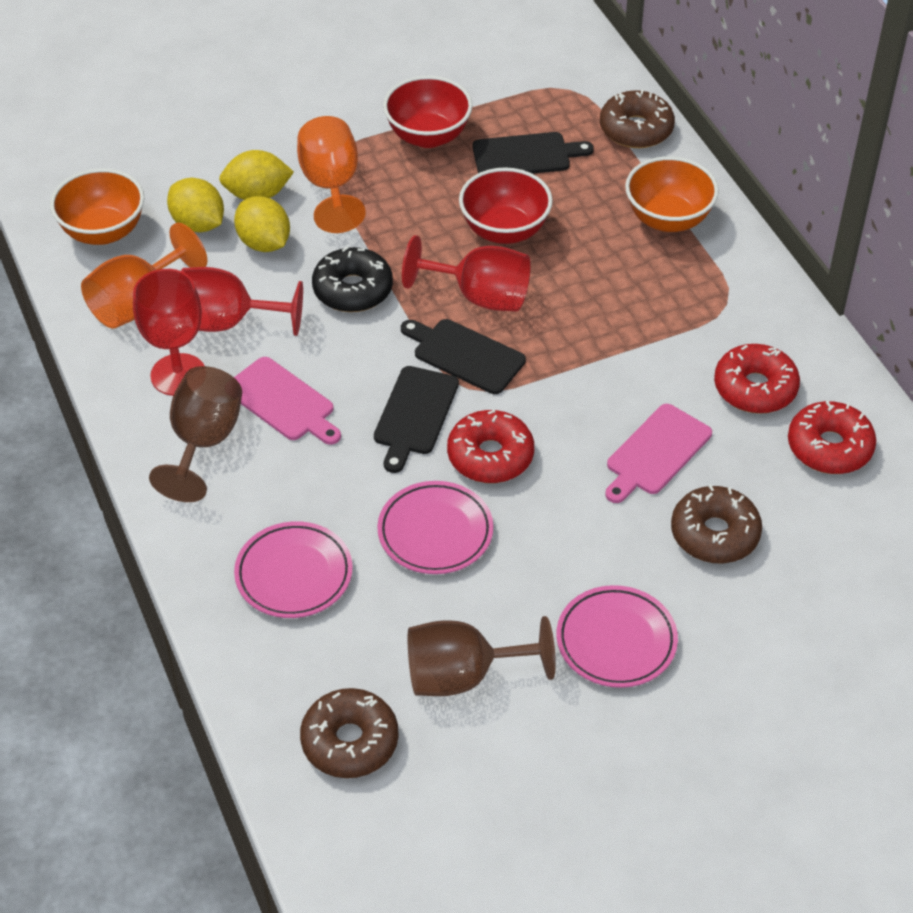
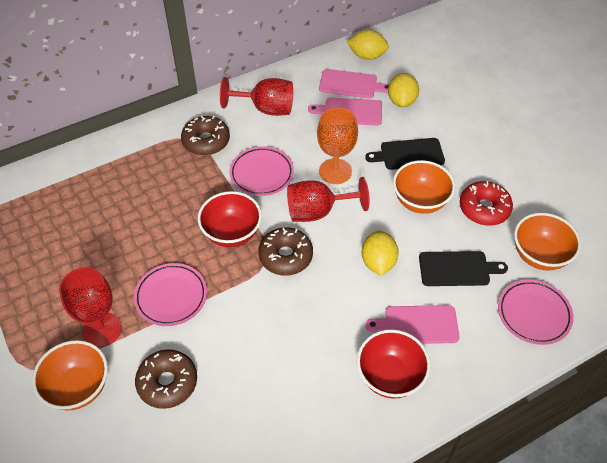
black cutting board: 3 -> 2
black donut: 1 -> 0
brown goblet: 2 -> 0
orange bowl: 2 -> 3
orange goblet: 2 -> 1
pink cutting board: 2 -> 3
red donut: 3 -> 1

